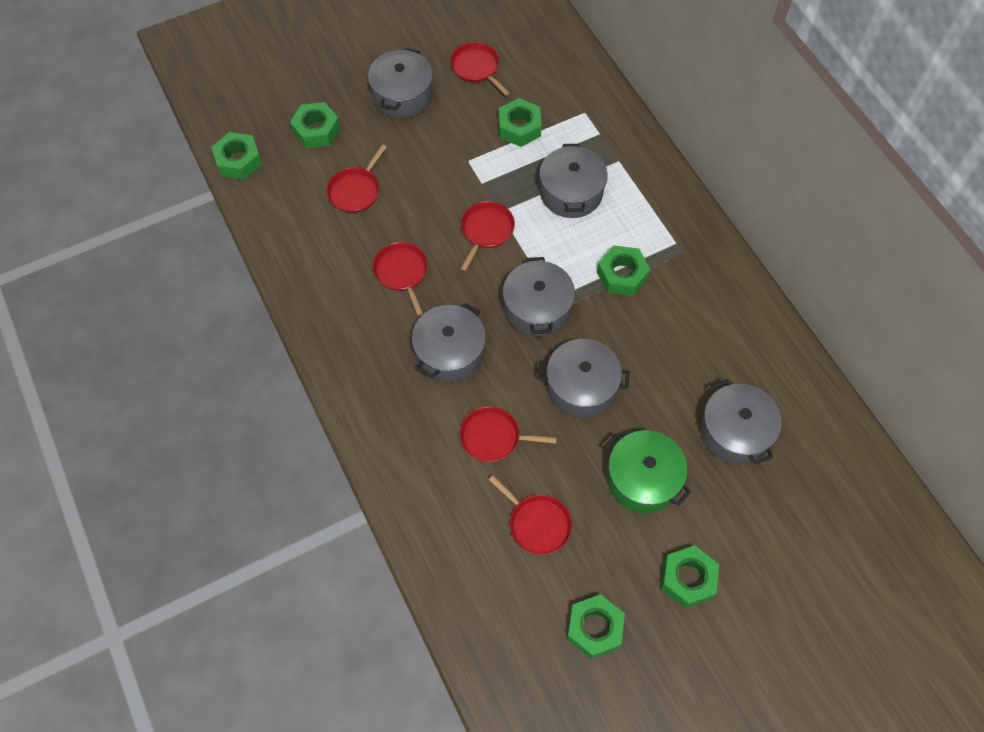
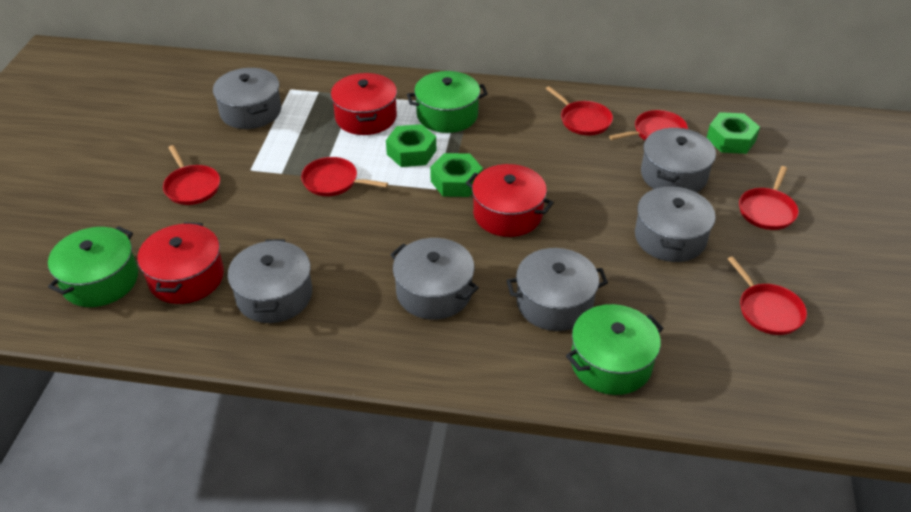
green nut: 6 -> 3
green pot: 1 -> 3
red pot: 0 -> 3

